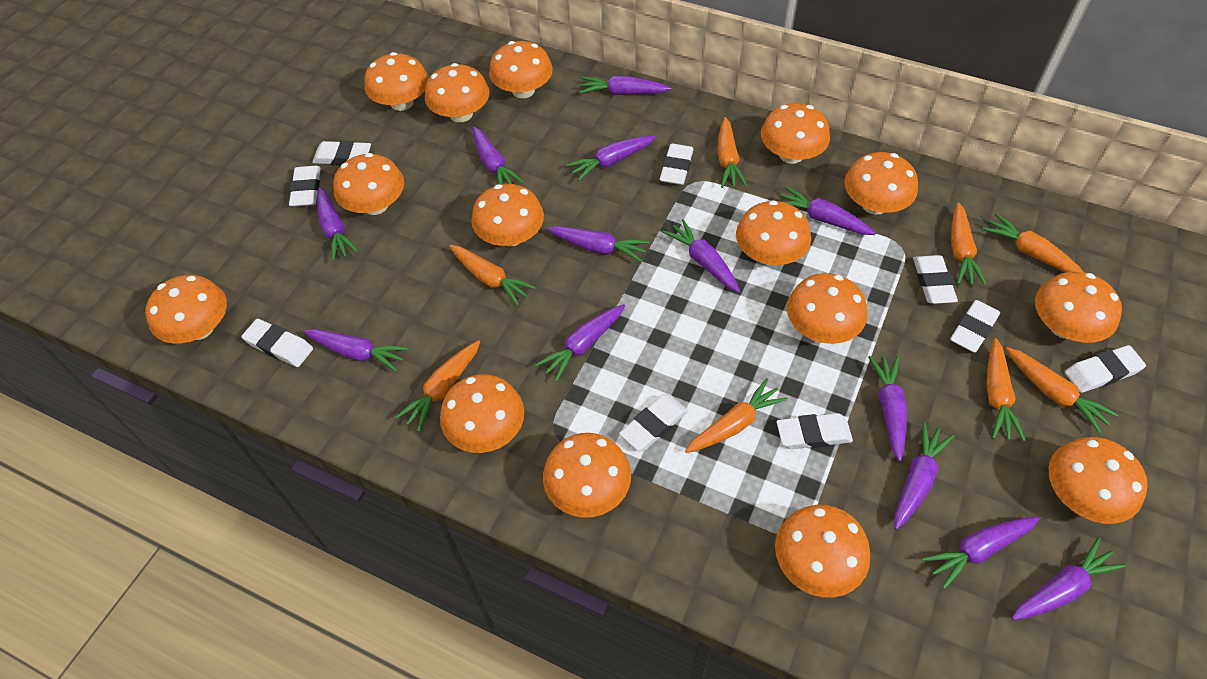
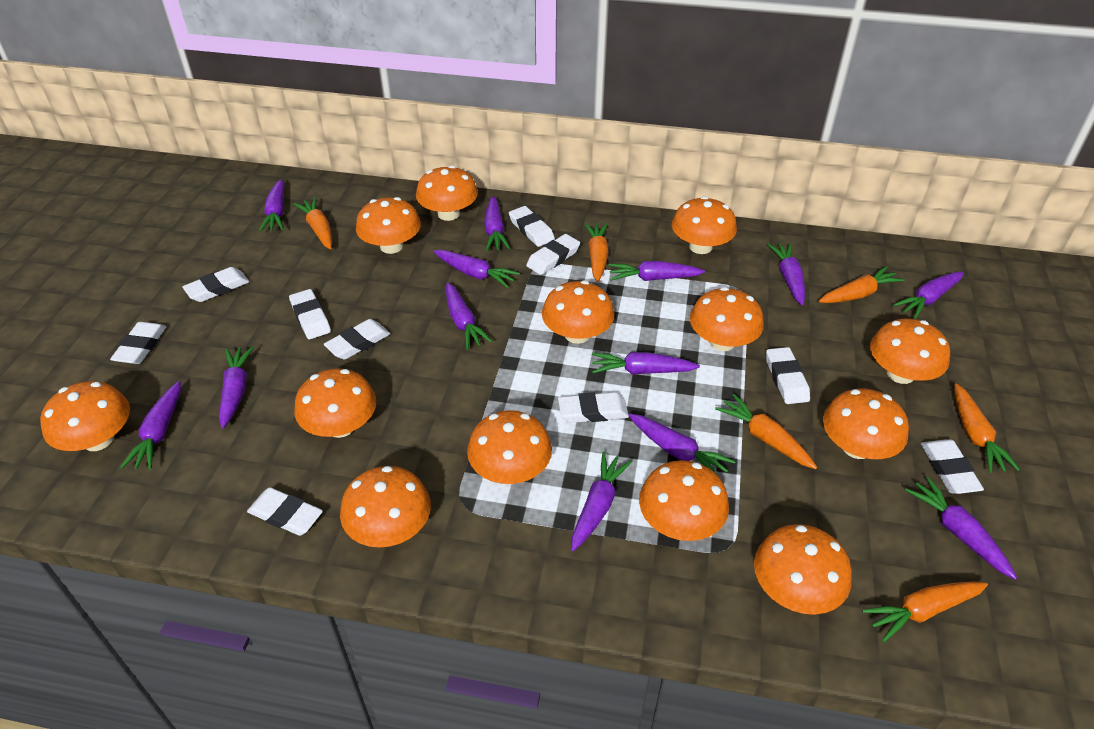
orange carrot: 8 -> 6
orange mushroom: 15 -> 13
white eraser: 9 -> 10

